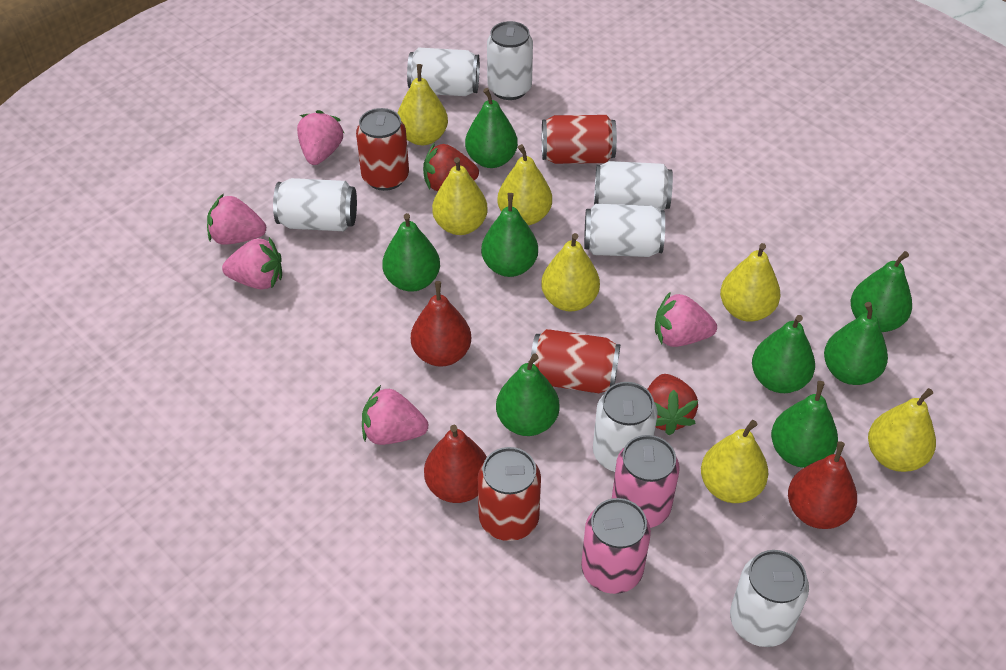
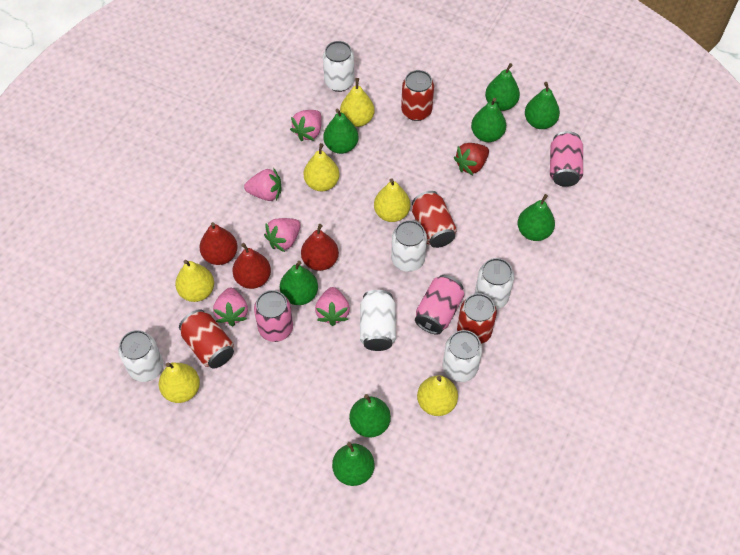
pink can: 2 -> 3
red strawberry: 2 -> 1
white can: 7 -> 6
yellow pear: 7 -> 6

